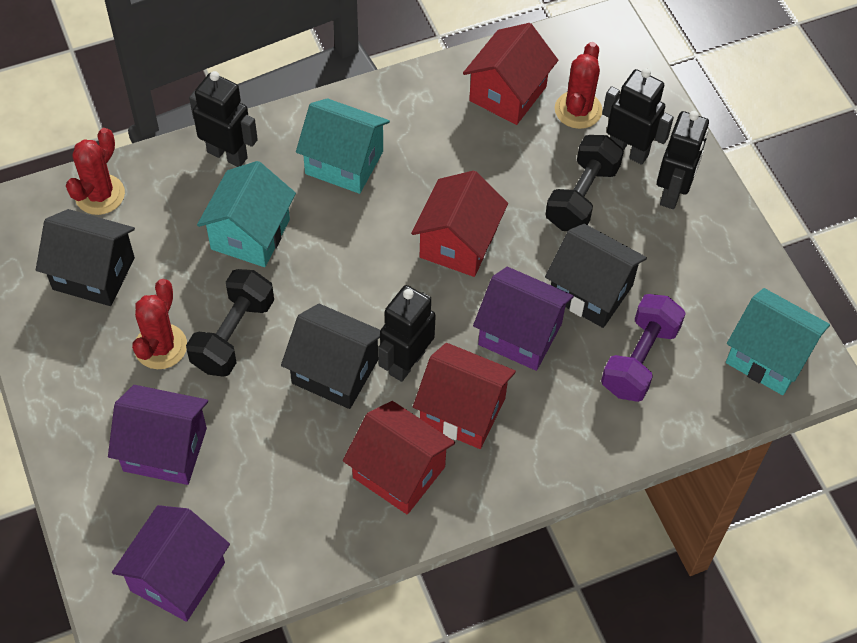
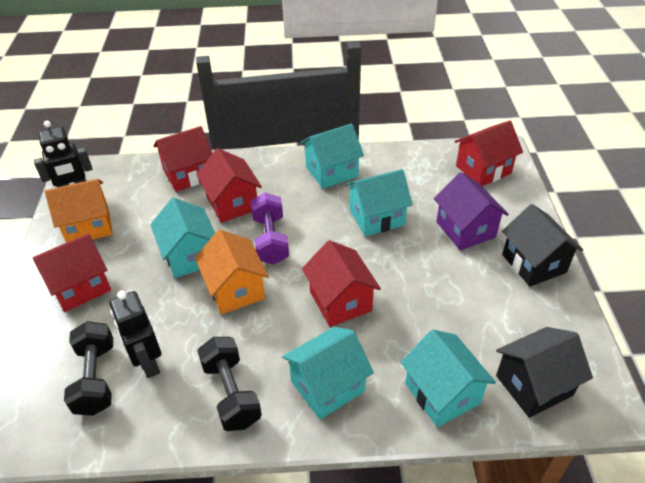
black house: 3 -> 2
black robot: 4 -> 2
orange house: 0 -> 2
purple house: 3 -> 1
red cactus: 3 -> 0
red house: 4 -> 5
turquoise house: 3 -> 5

